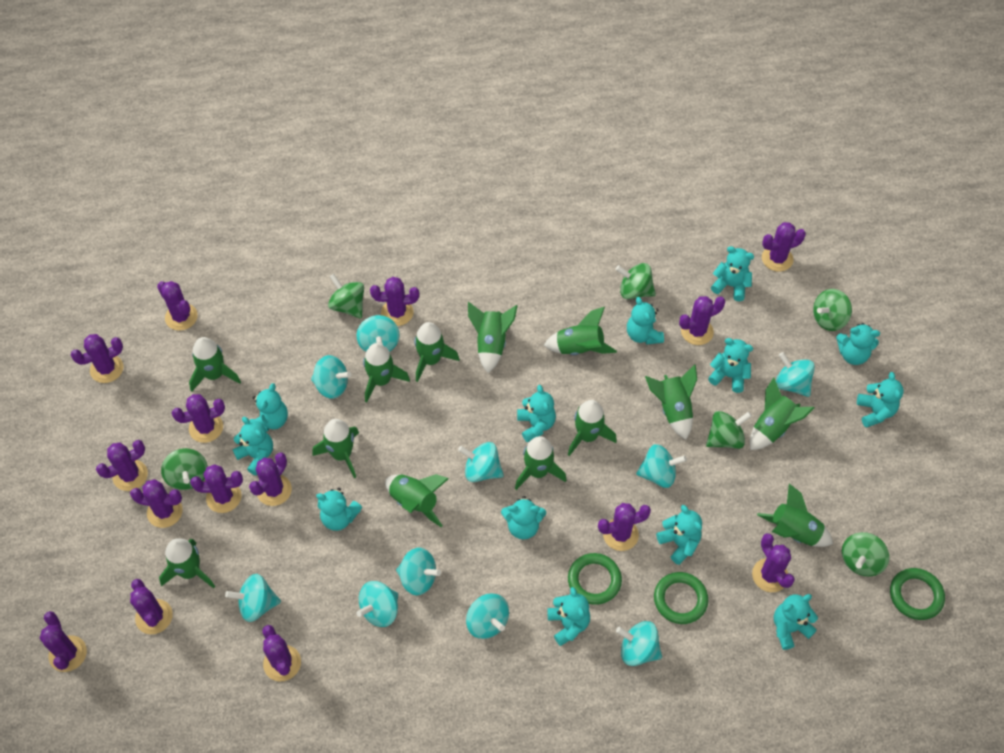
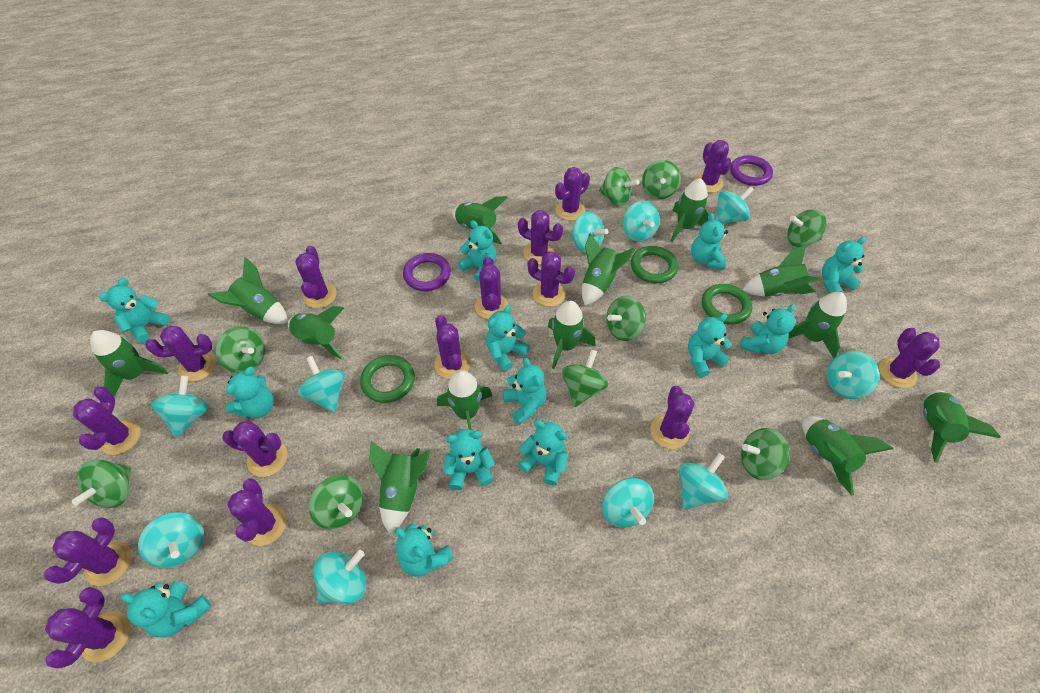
green spinning top: 6 -> 9
purple ring: 0 -> 2

